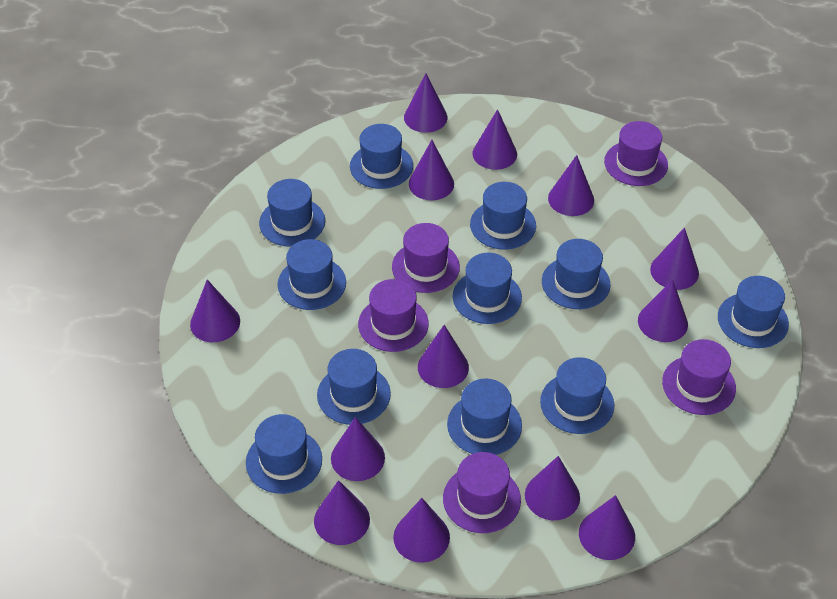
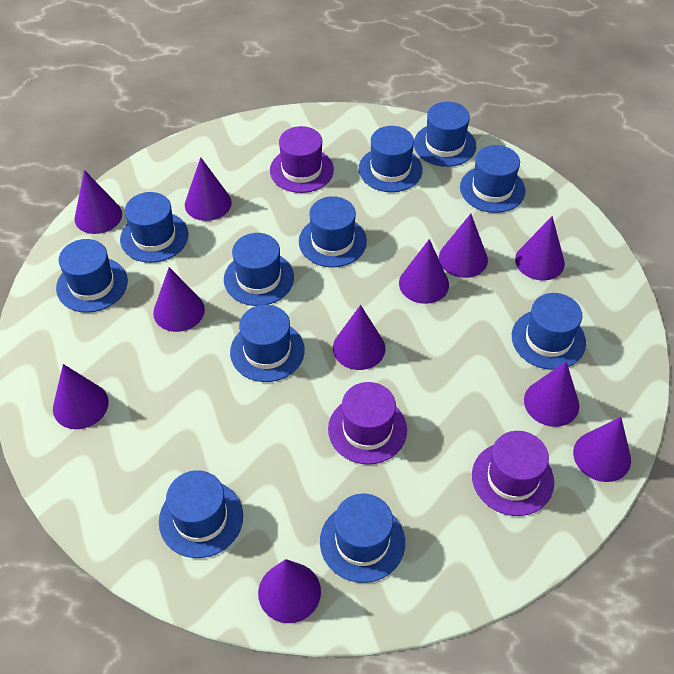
purple cone: 13 -> 11
purple hat: 5 -> 3

